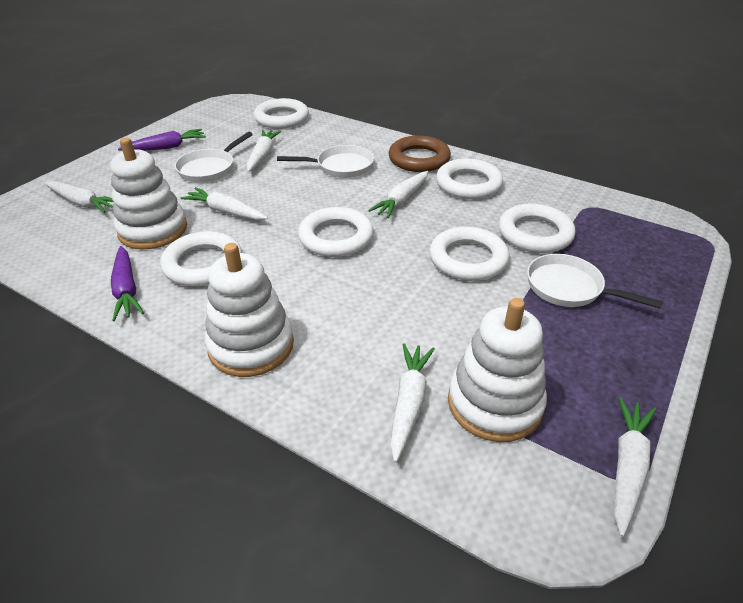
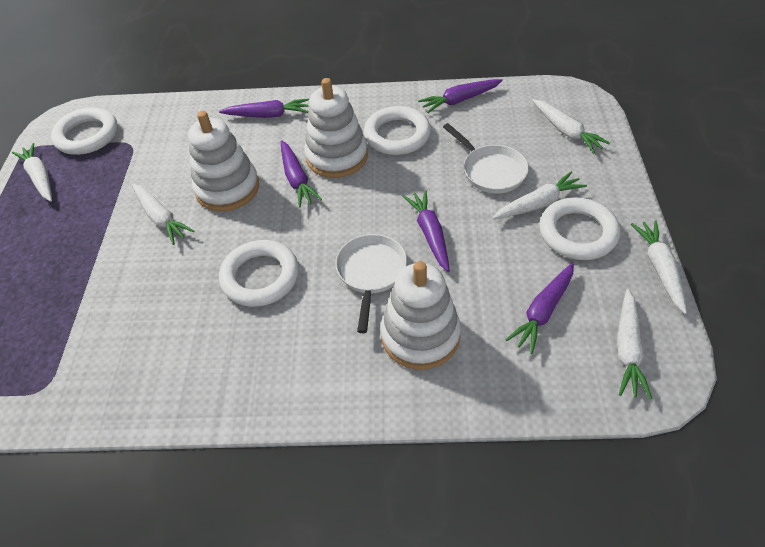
brown ring: 1 -> 0
purple carrot: 2 -> 5
white pan: 3 -> 2
white ring: 6 -> 4

